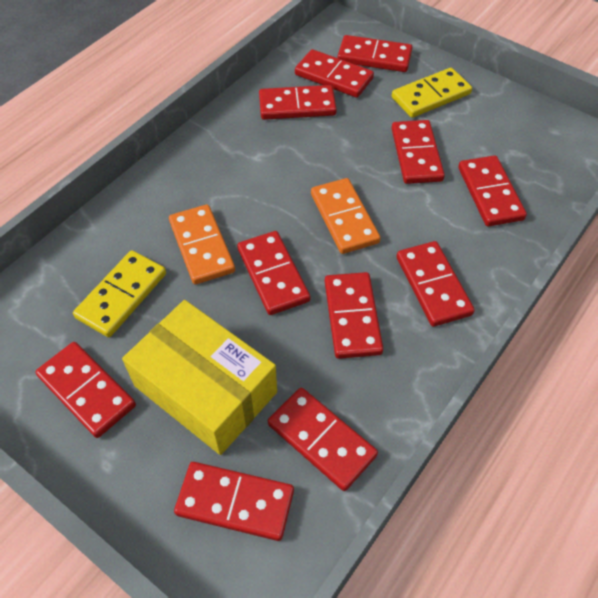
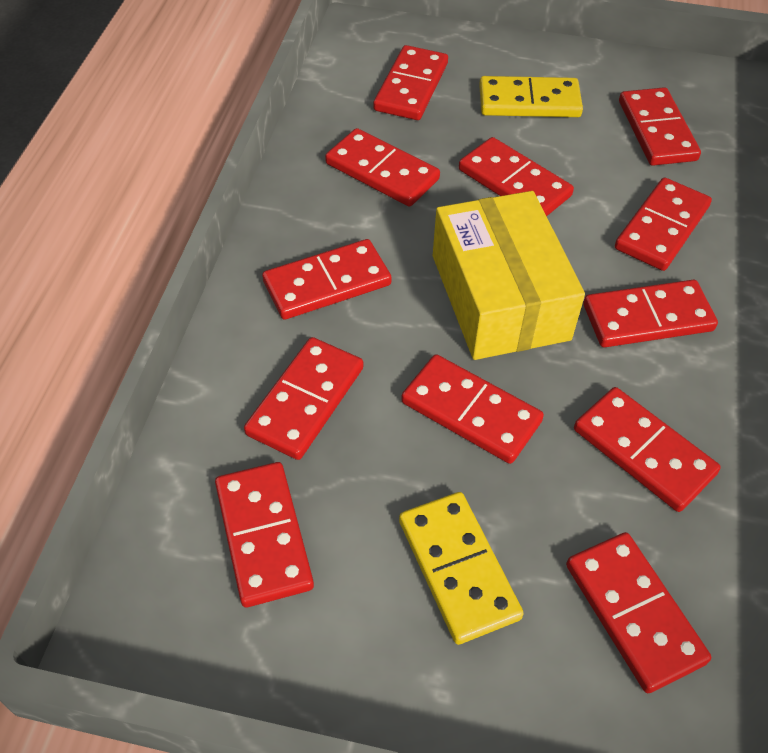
orange domino: 2 -> 0
red domino: 11 -> 12

